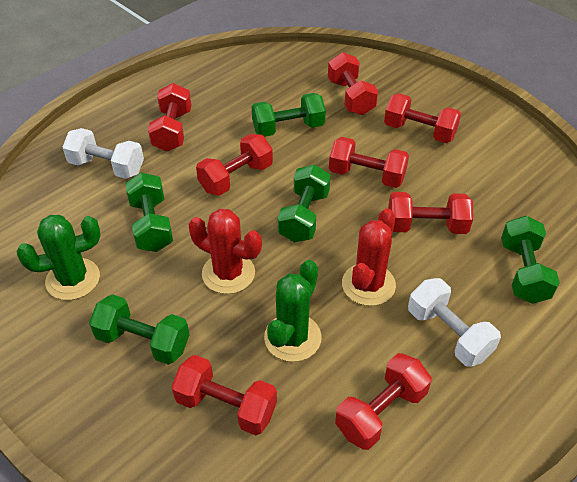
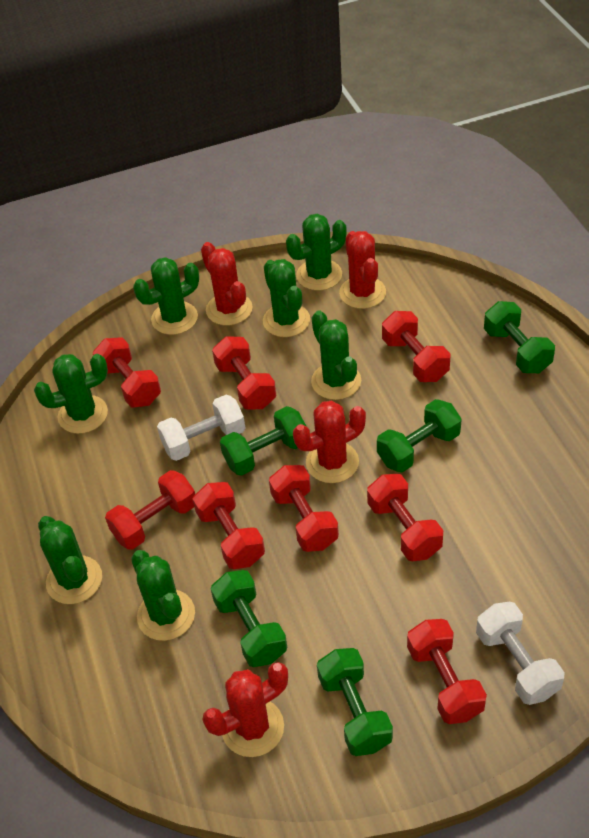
green cactus: 2 -> 7
red cactus: 2 -> 4

